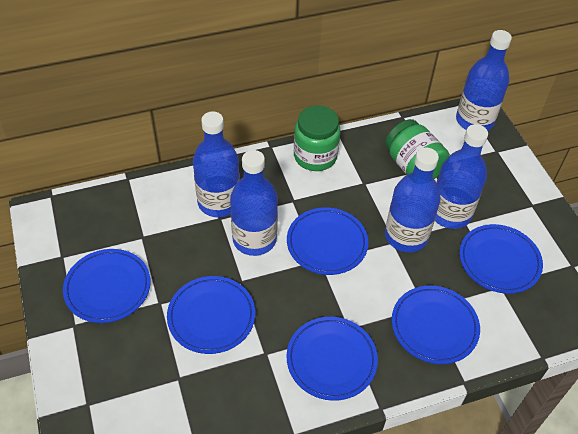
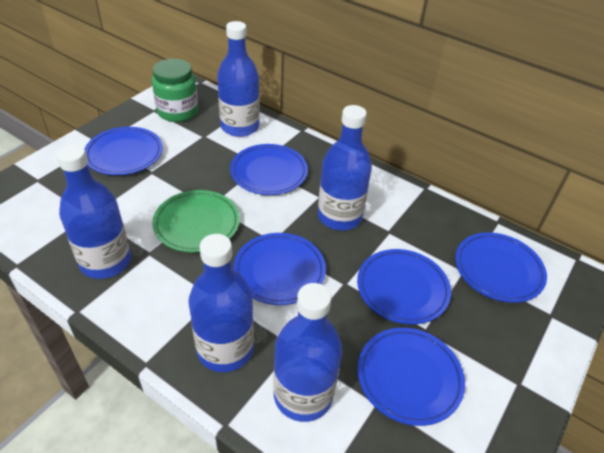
green jar: 2 -> 1
green plate: 0 -> 1

